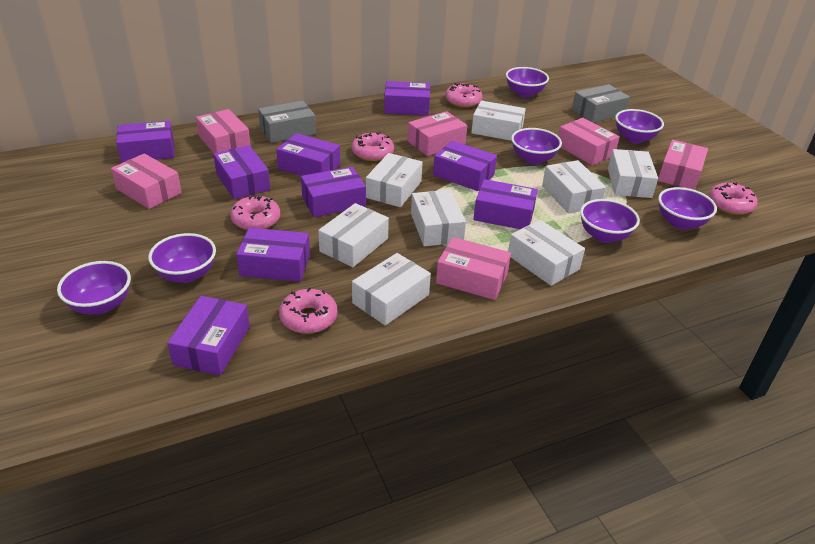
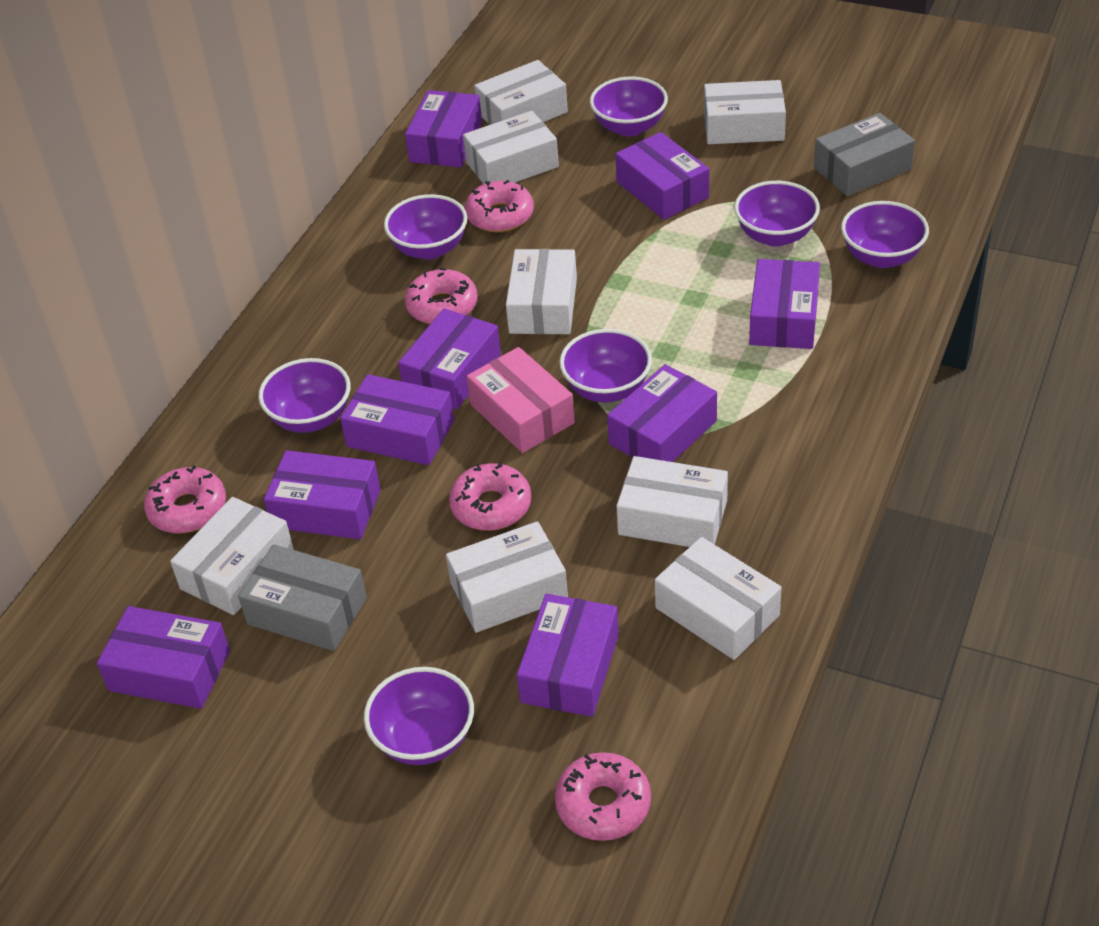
pink box: 6 -> 1

